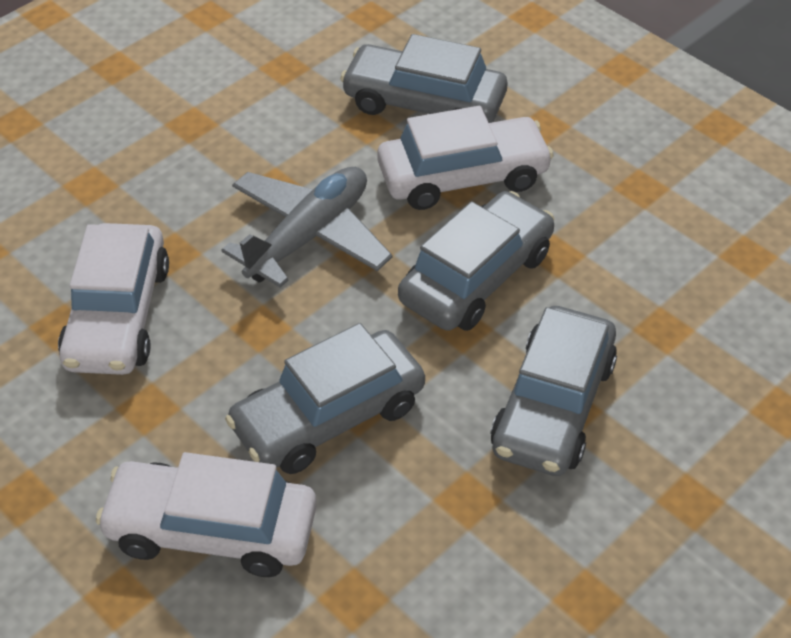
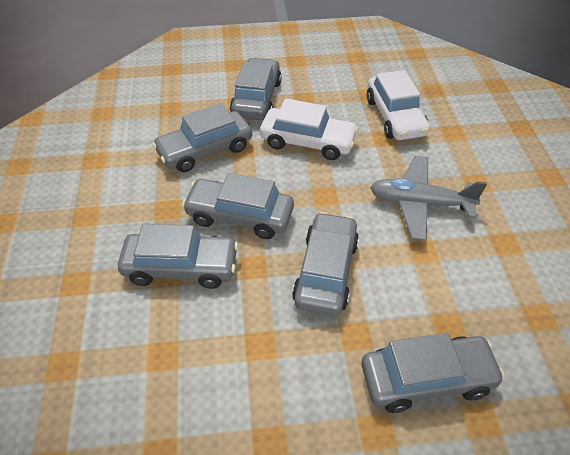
grey car: 4 -> 6
white car: 3 -> 2

